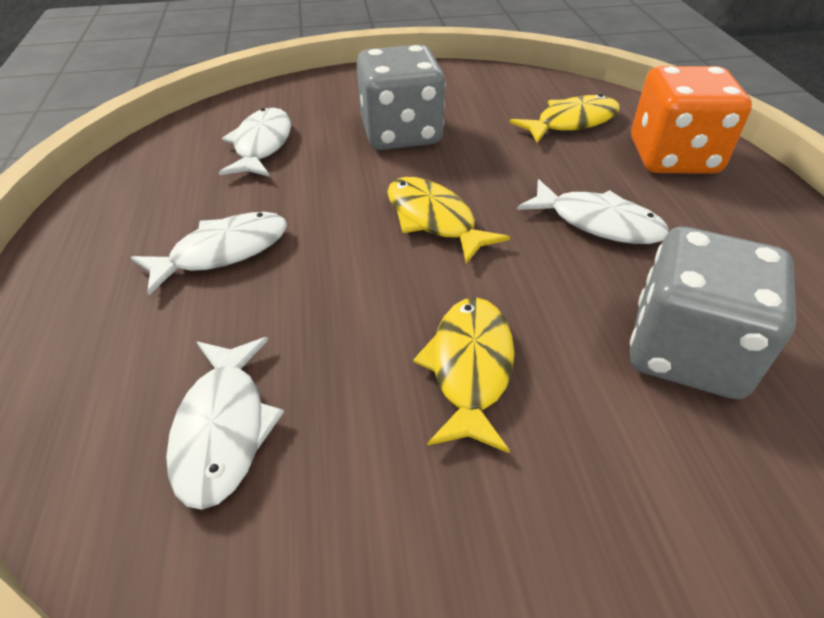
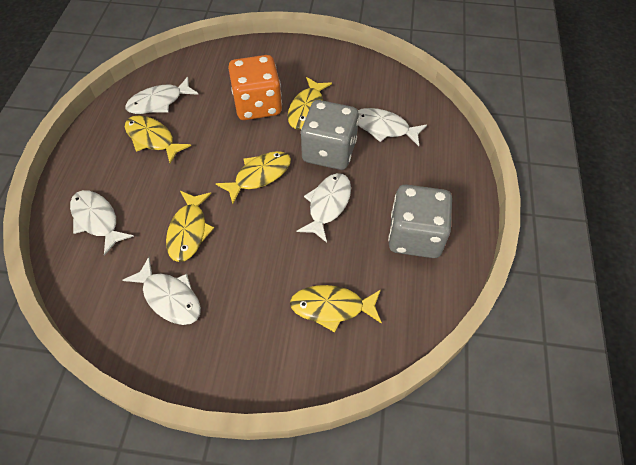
white fish: 4 -> 5
yellow fish: 3 -> 5

